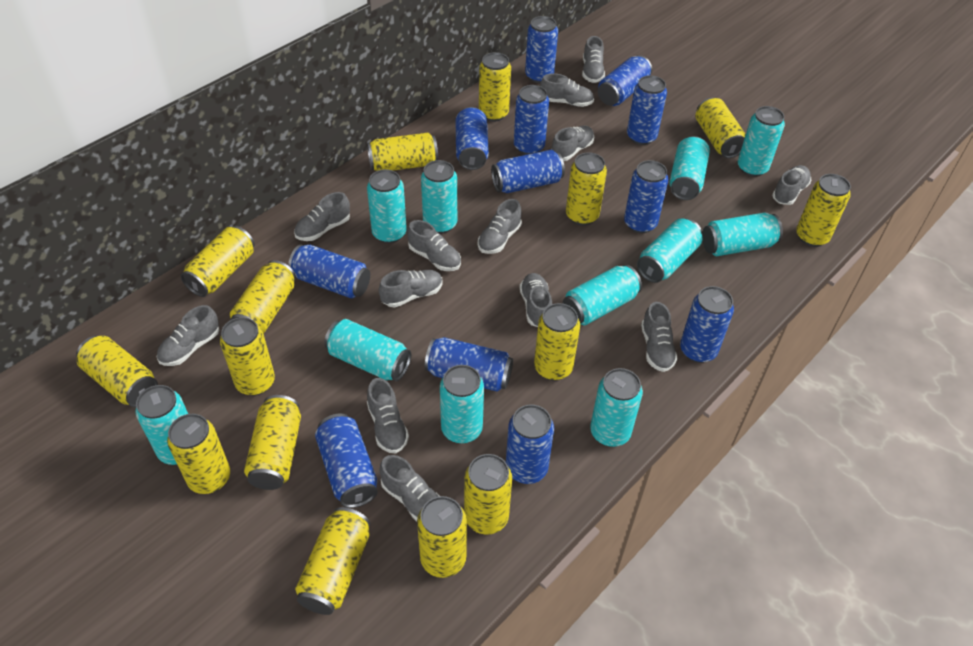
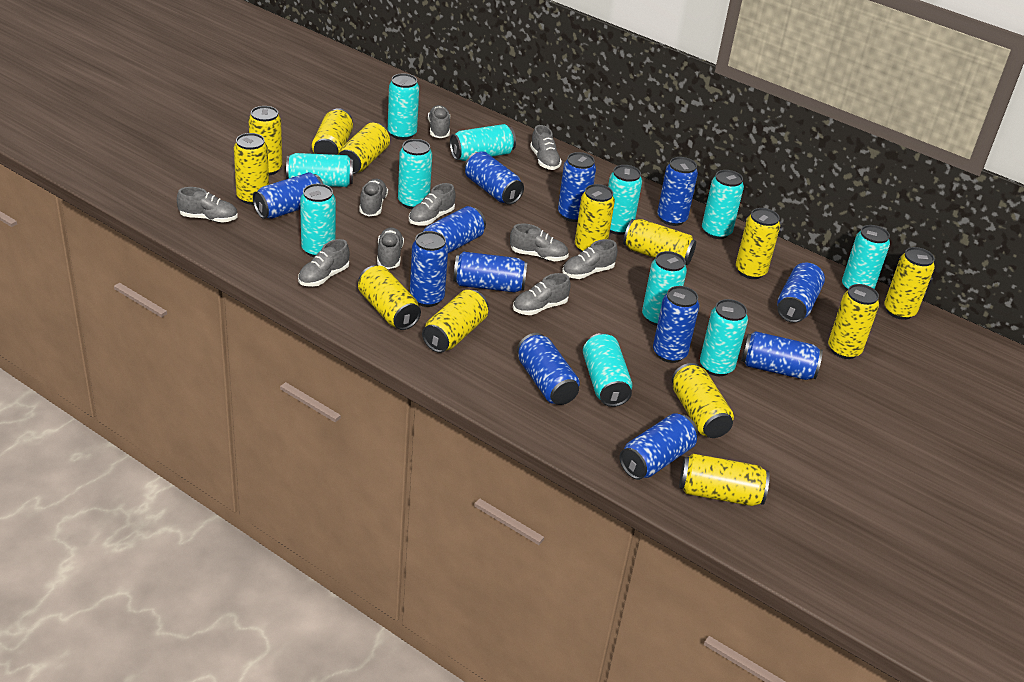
grey shoe: 13 -> 10
yellow can: 15 -> 13

